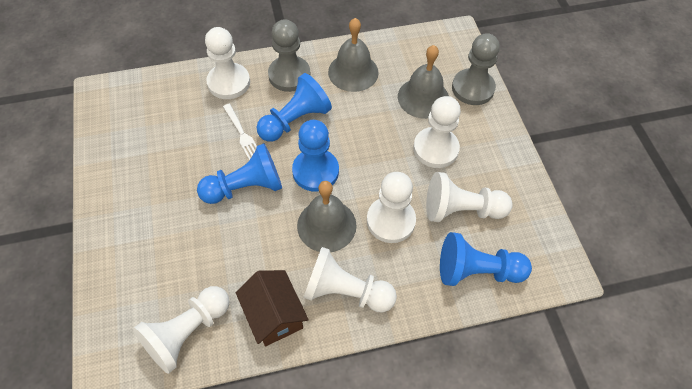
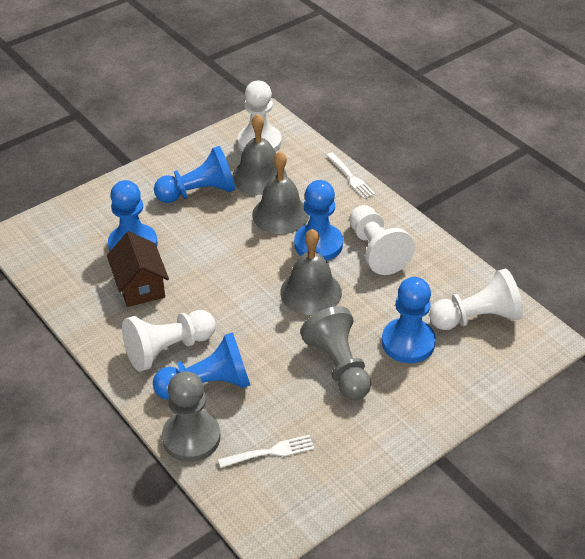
blue pawn: 4 -> 5
white fork: 1 -> 2
white pawn: 6 -> 4

